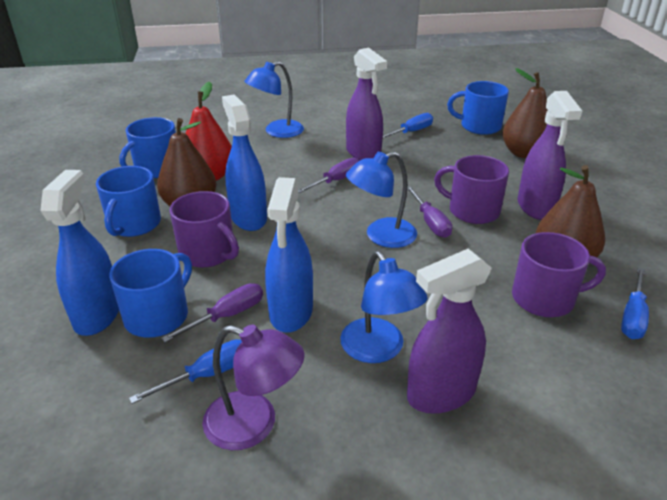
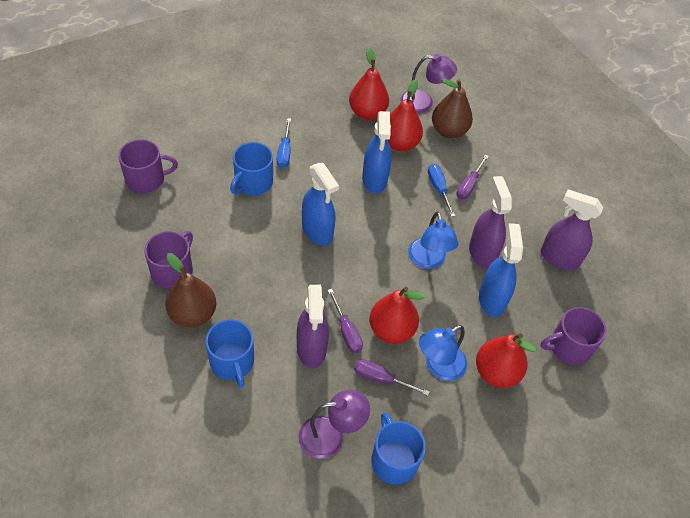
blue lamp: 3 -> 2
blue mug: 4 -> 3
blue screwdriver: 3 -> 2
brown pear: 3 -> 2
purple lamp: 1 -> 2
red pear: 1 -> 4

